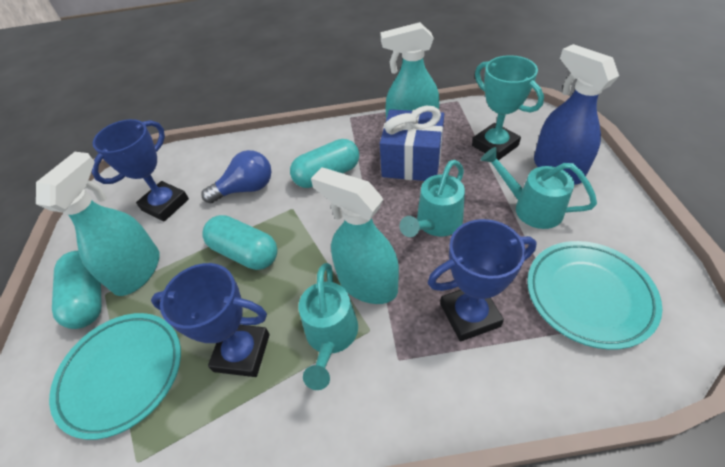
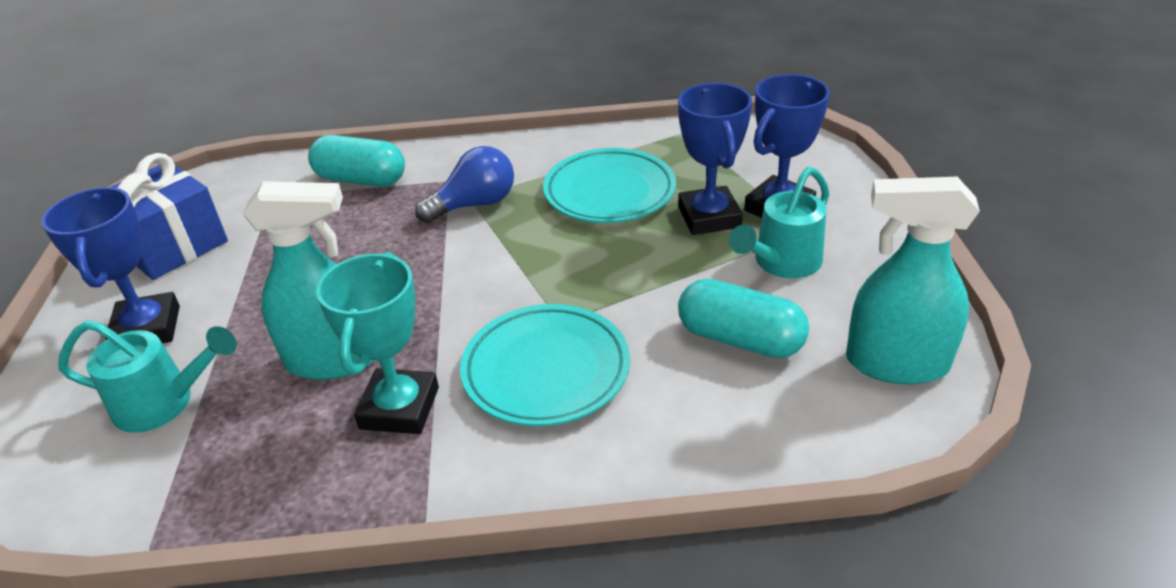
blue spray bottle: 1 -> 0
turquoise capsule: 3 -> 2
turquoise spray bottle: 3 -> 2
turquoise watering can: 3 -> 2

